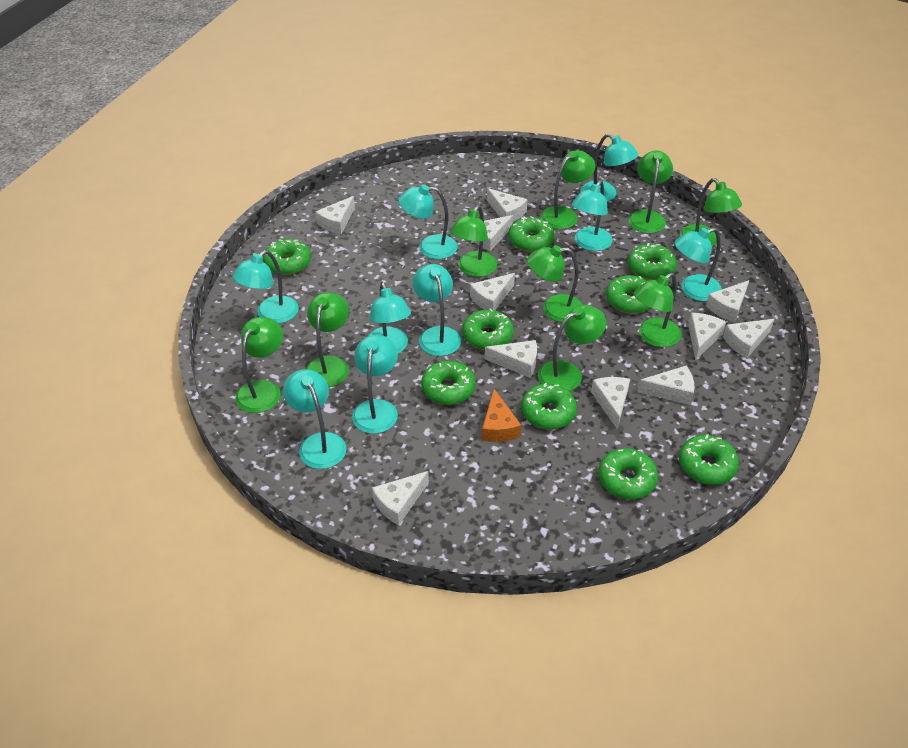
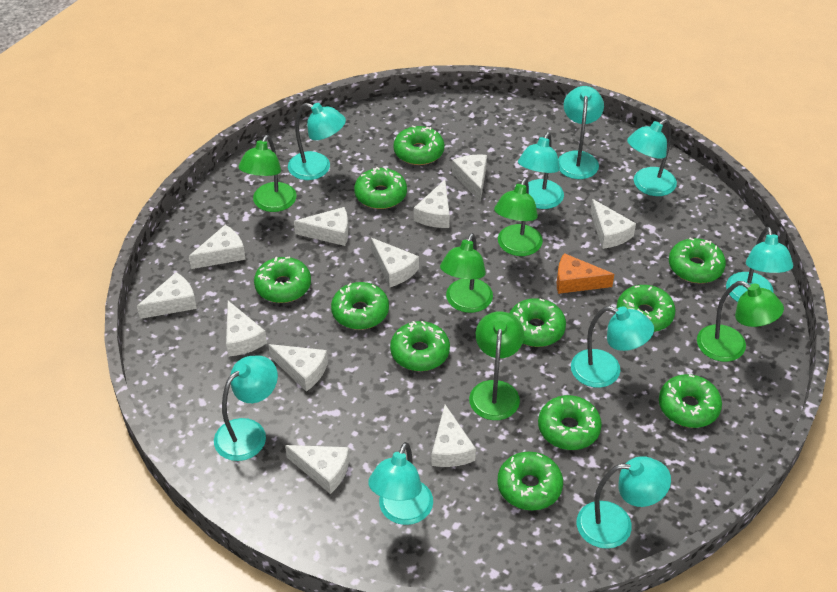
green donut: 9 -> 11
green lamp: 9 -> 5

